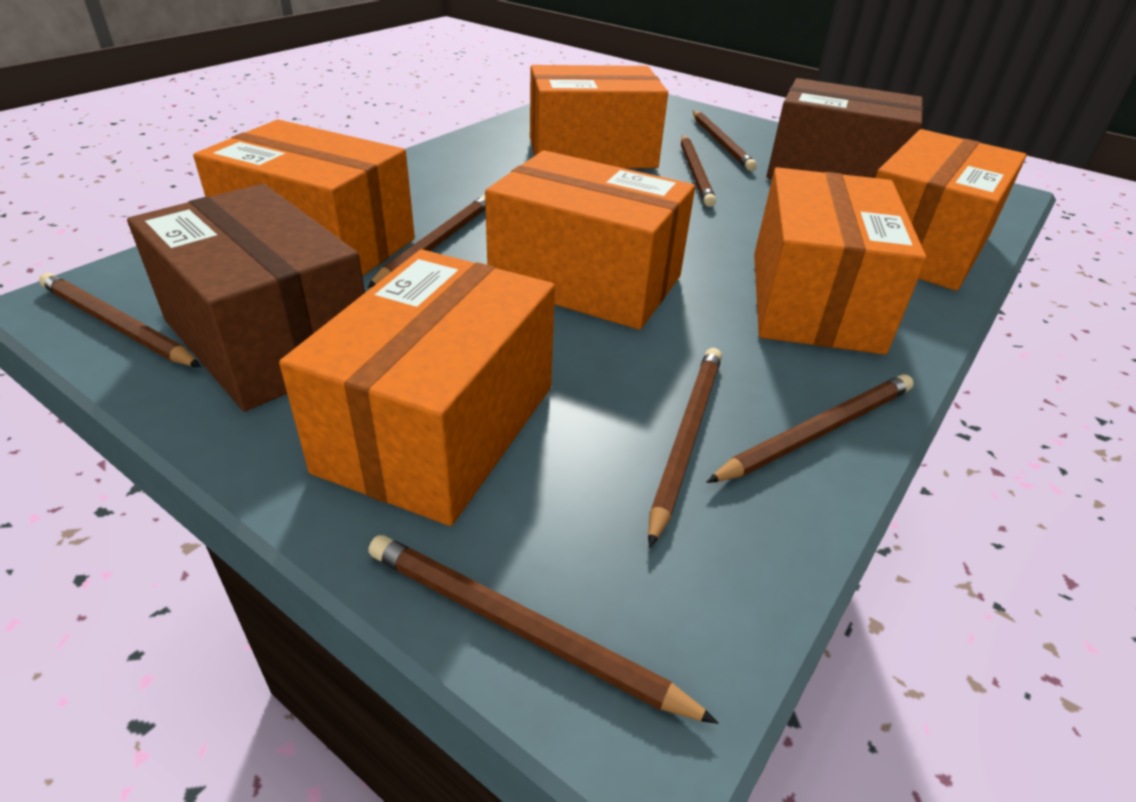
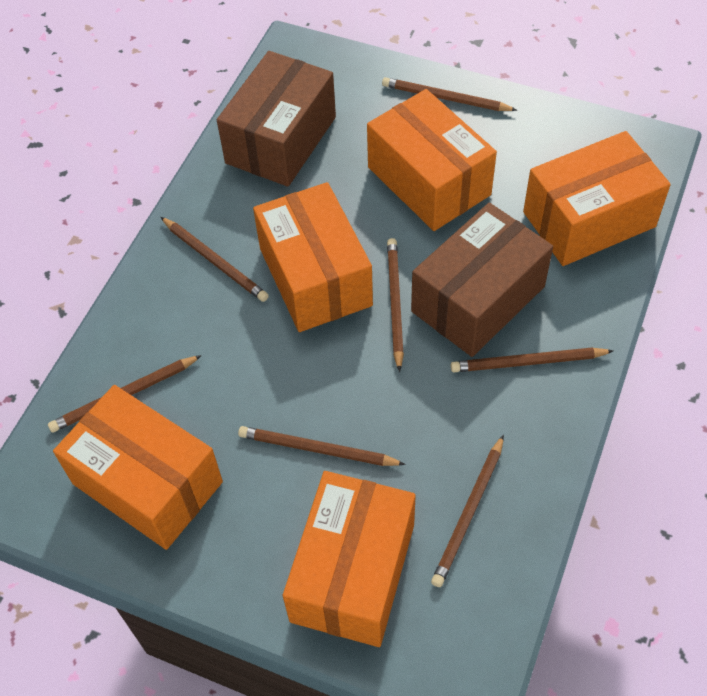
orange box: 6 -> 5

